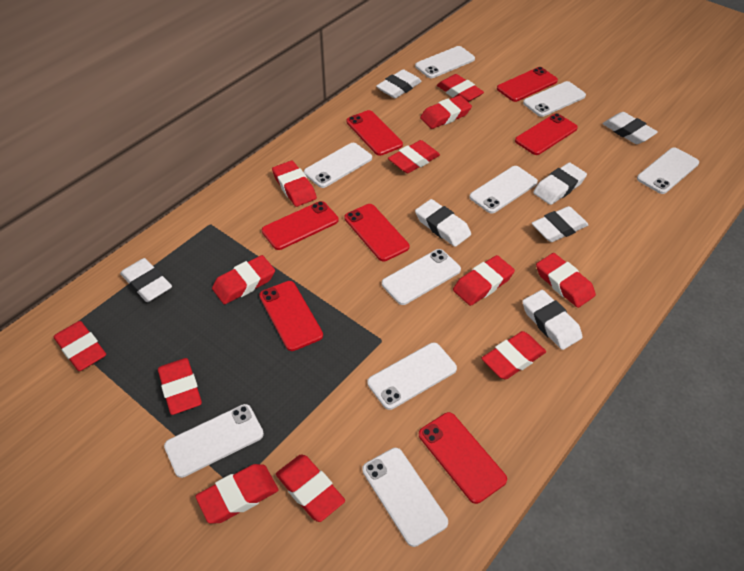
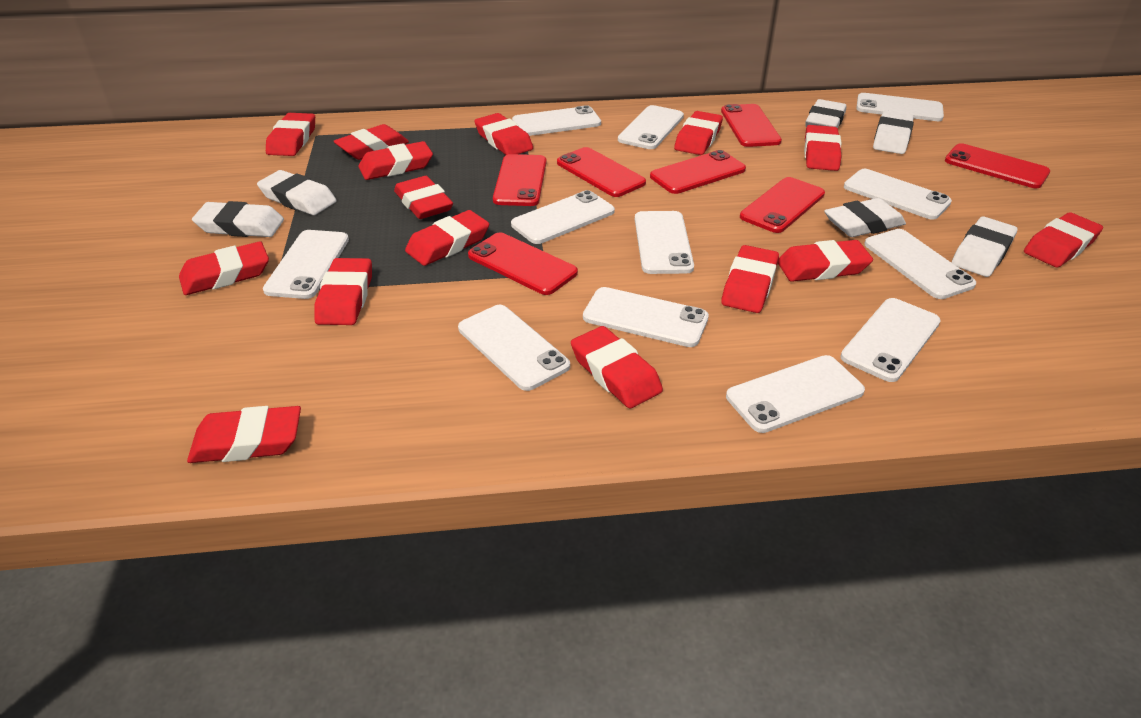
red eraser: 12 -> 15
white eraser: 7 -> 6
white phone: 9 -> 12

